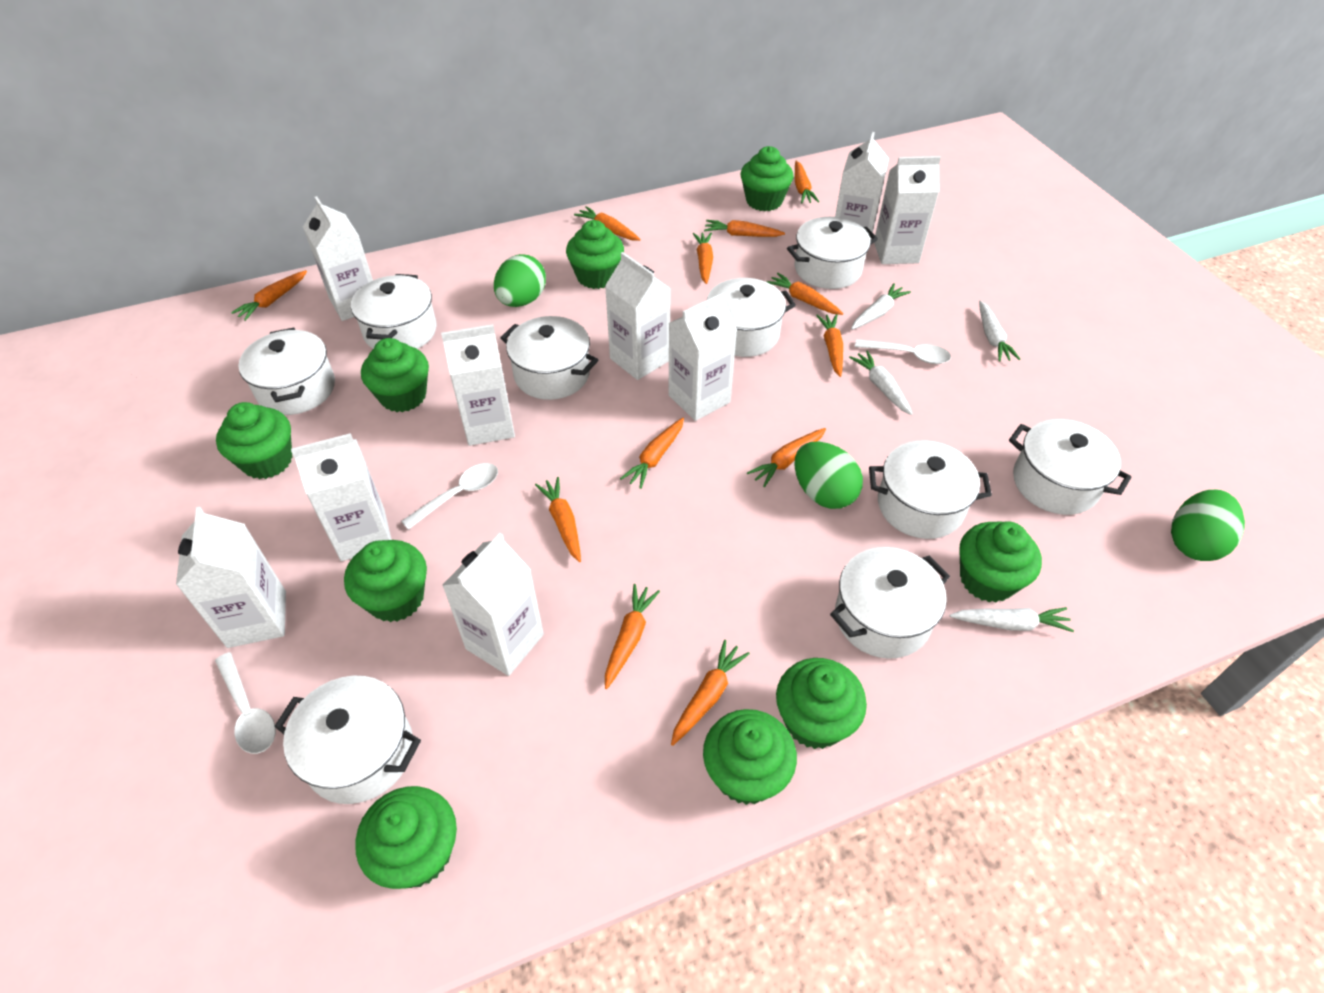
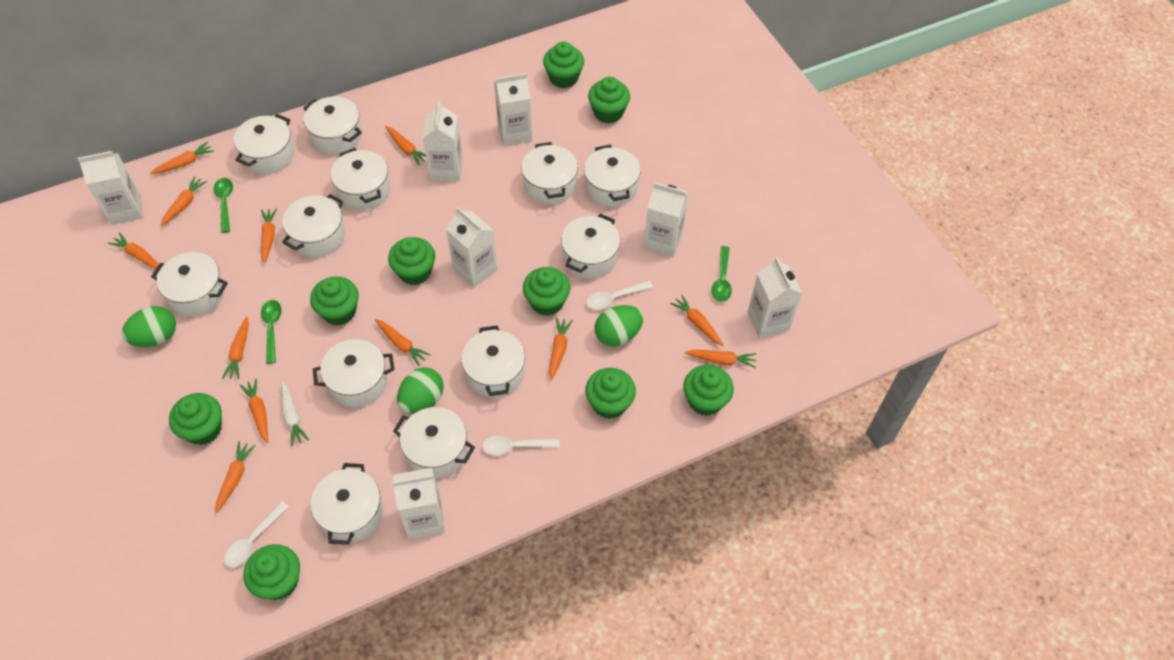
green spoon: 0 -> 3
white carrot: 4 -> 1
white carton: 9 -> 7
white pot: 9 -> 12

